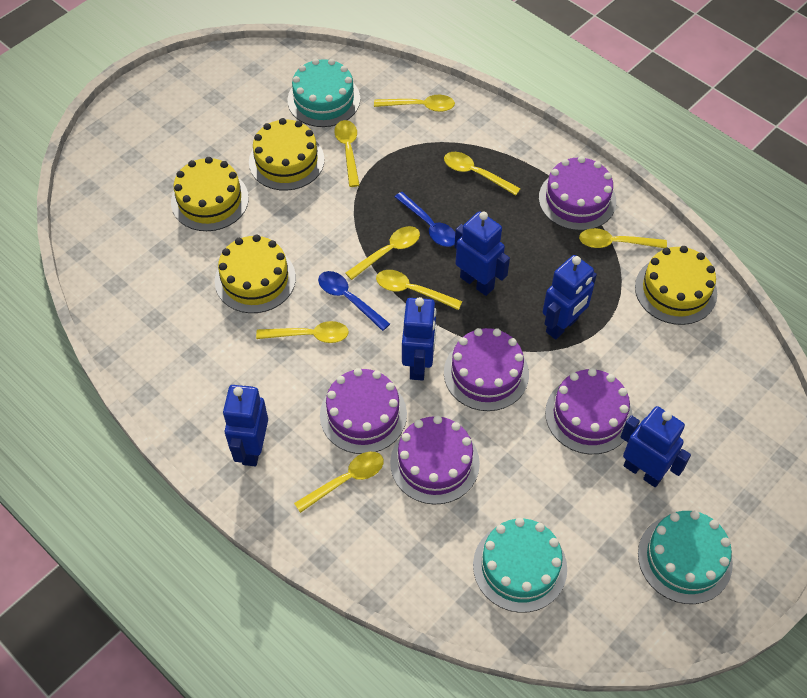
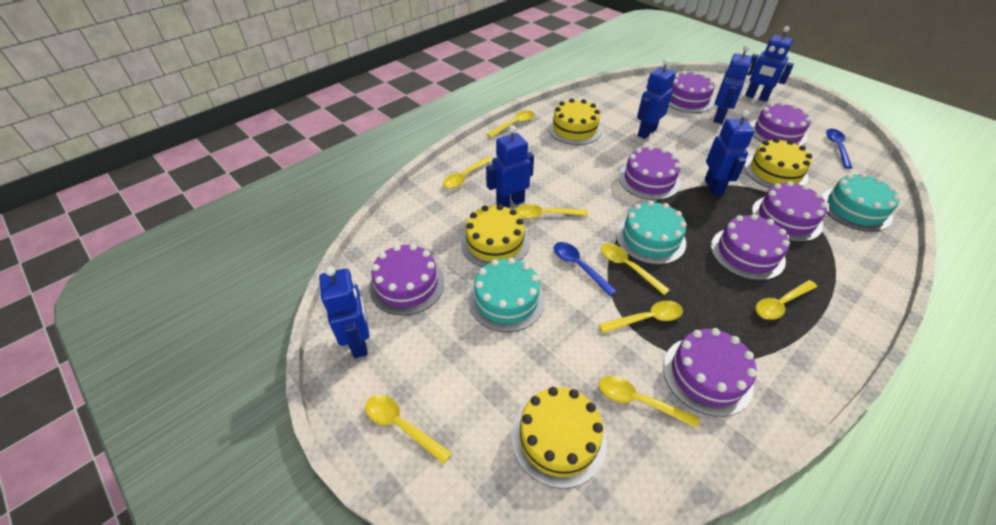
blue robot: 5 -> 6
purple cake: 5 -> 7

